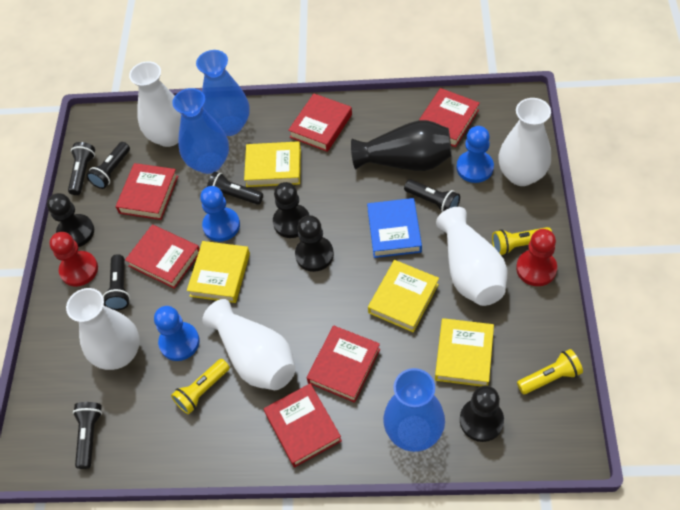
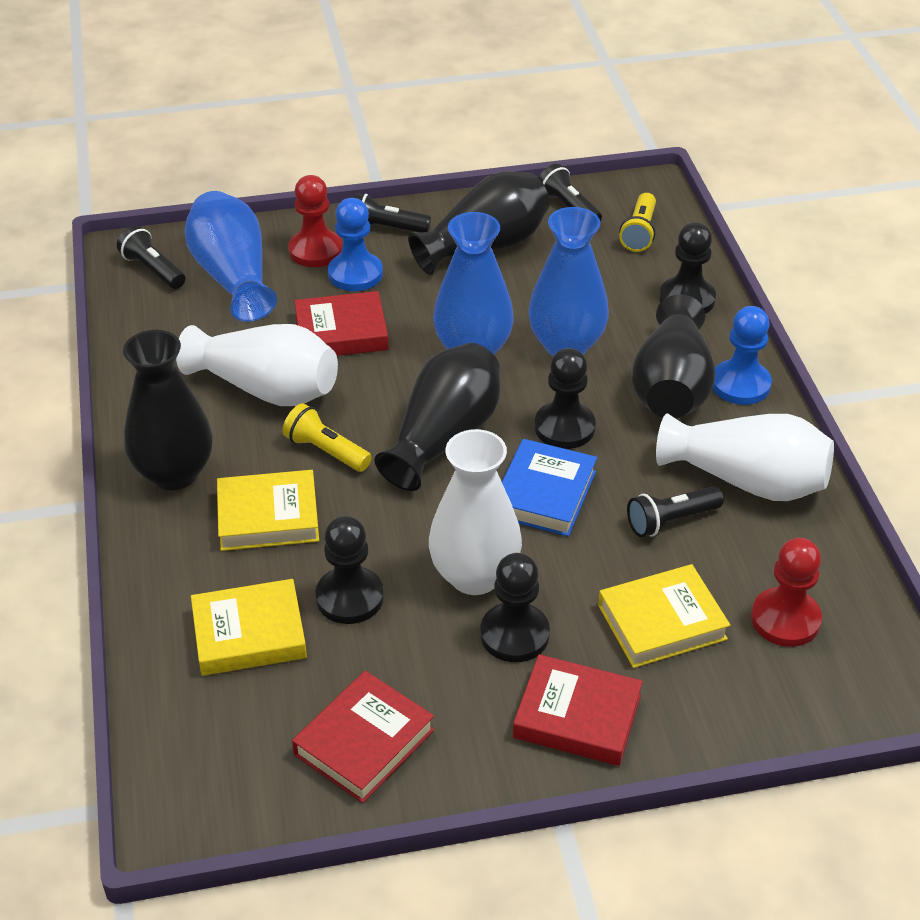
black flashlight: 6 -> 4
black vase: 1 -> 4
blue pawn: 3 -> 2
red book: 6 -> 3
white vase: 5 -> 3
yellow book: 4 -> 3
yellow flashlight: 3 -> 2

